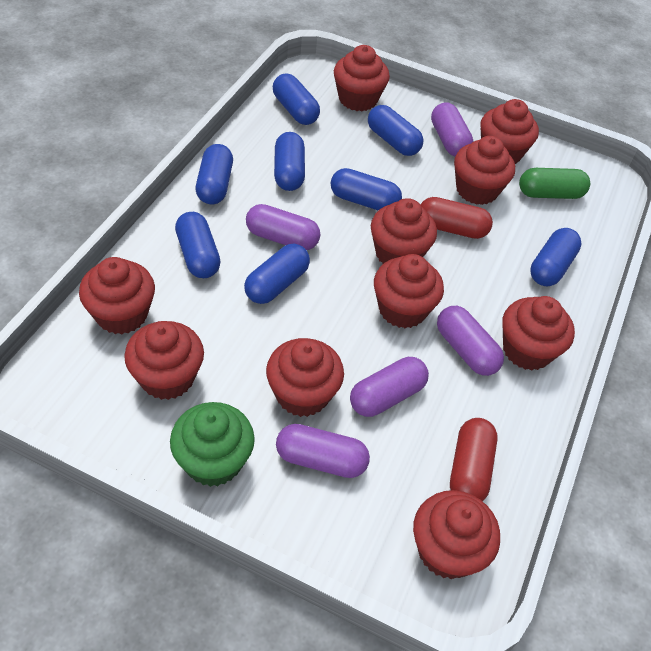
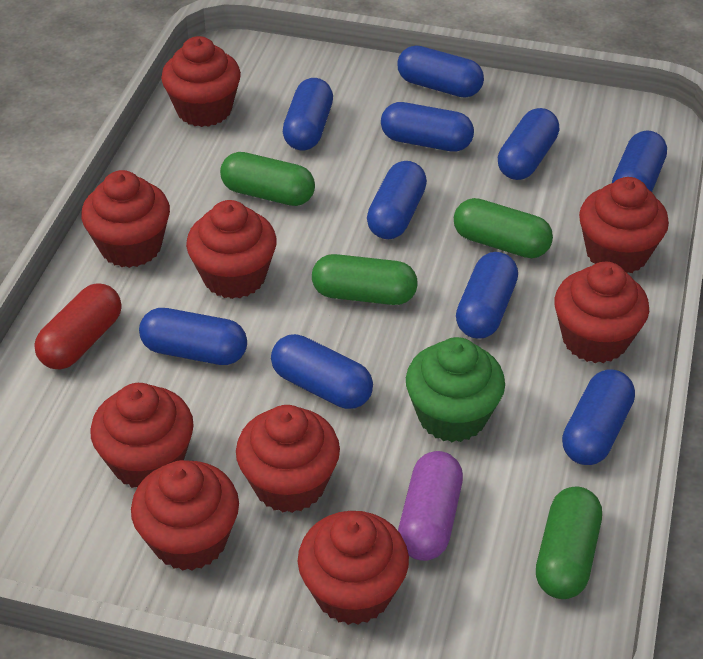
blue capsule: 8 -> 10
green capsule: 1 -> 4
purple capsule: 5 -> 1
red capsule: 2 -> 1
red cupcake: 10 -> 9

